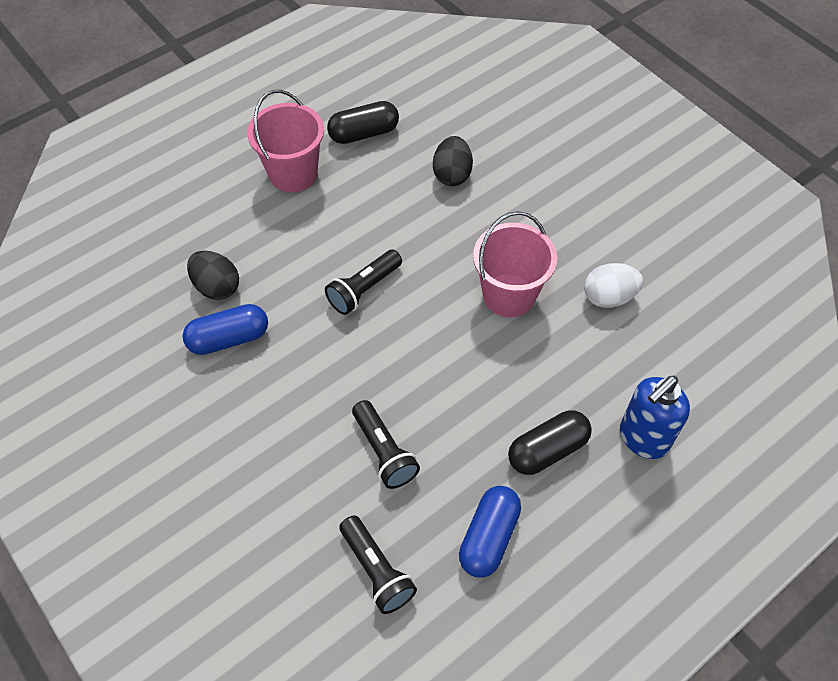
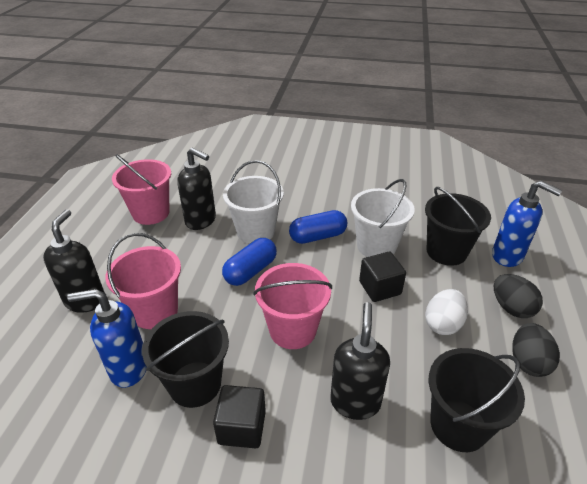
black bucket: 0 -> 3
black capsule: 2 -> 0
black cube: 0 -> 2
black flashlight: 3 -> 0
black soap dispenser: 0 -> 3
blue soap dispenser: 1 -> 2
pink bucket: 2 -> 3
white bucket: 0 -> 2

